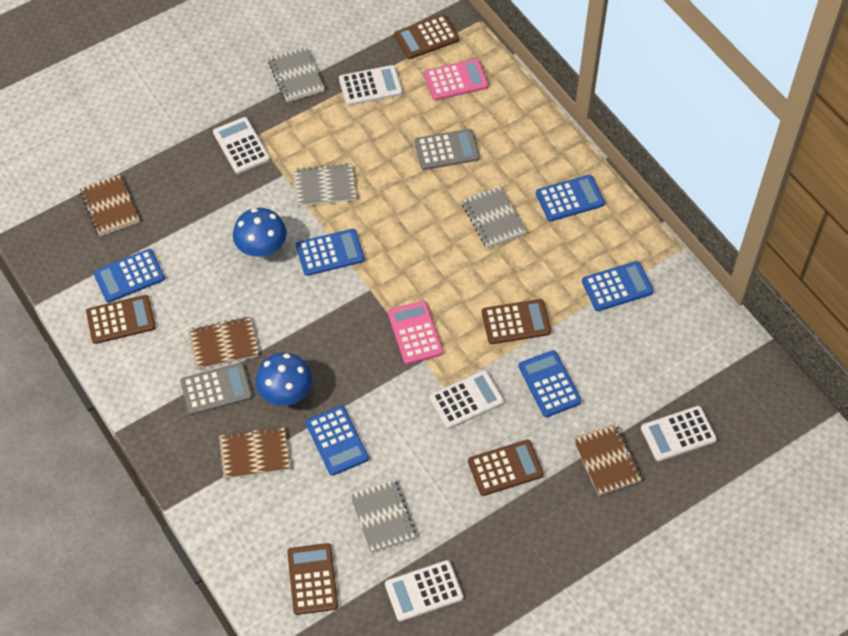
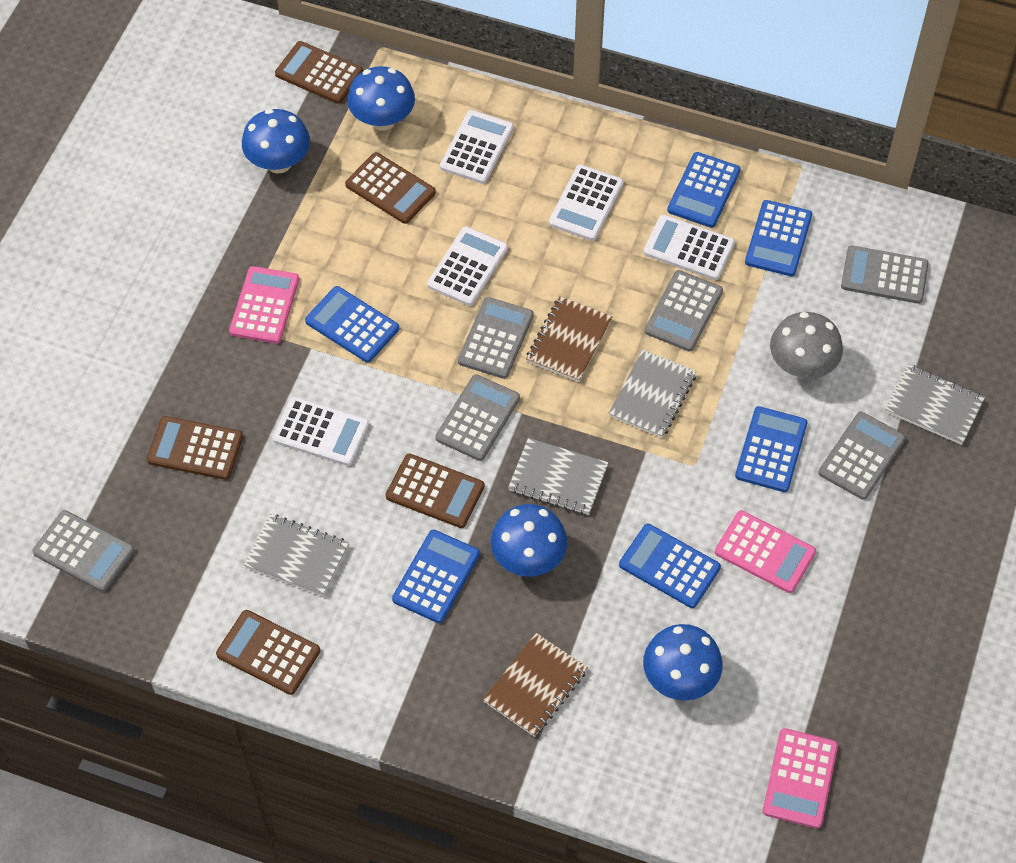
blue mushroom: 2 -> 4
brown notebook: 4 -> 2
grey calculator: 2 -> 6
grey mushroom: 0 -> 1
pink calculator: 2 -> 3

